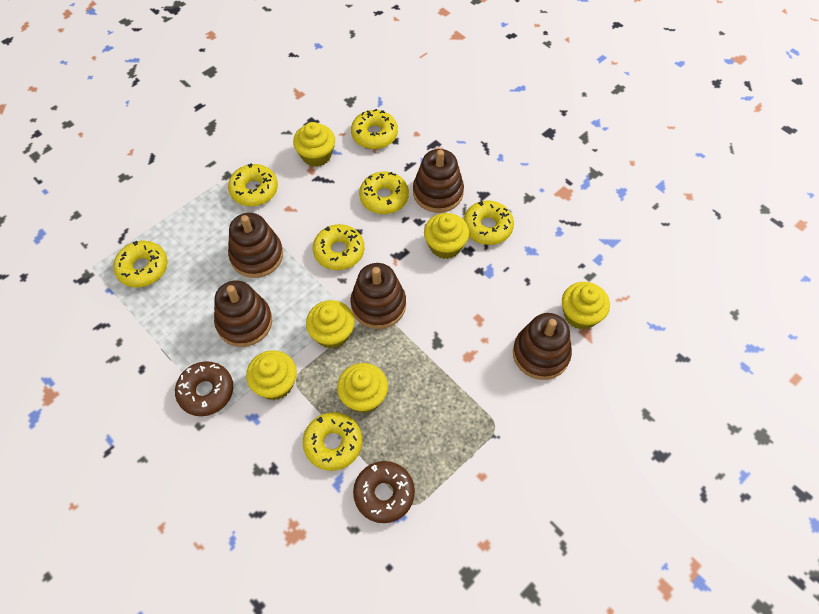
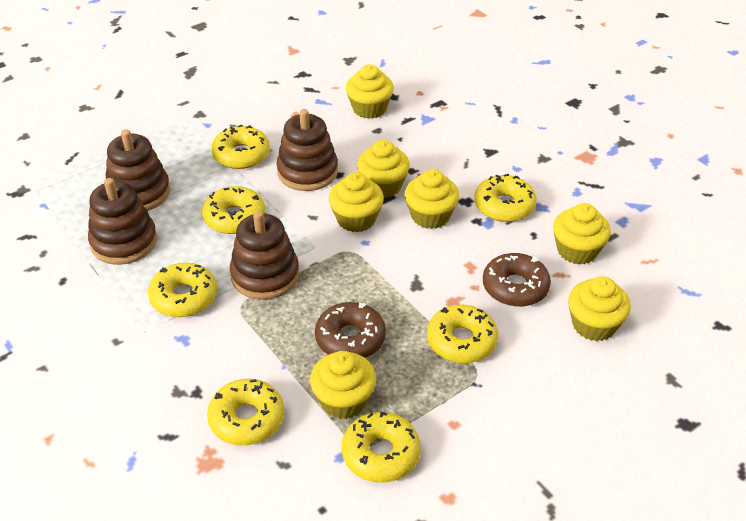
brown stacking toy: 5 -> 4
yellow cupcake: 6 -> 7

